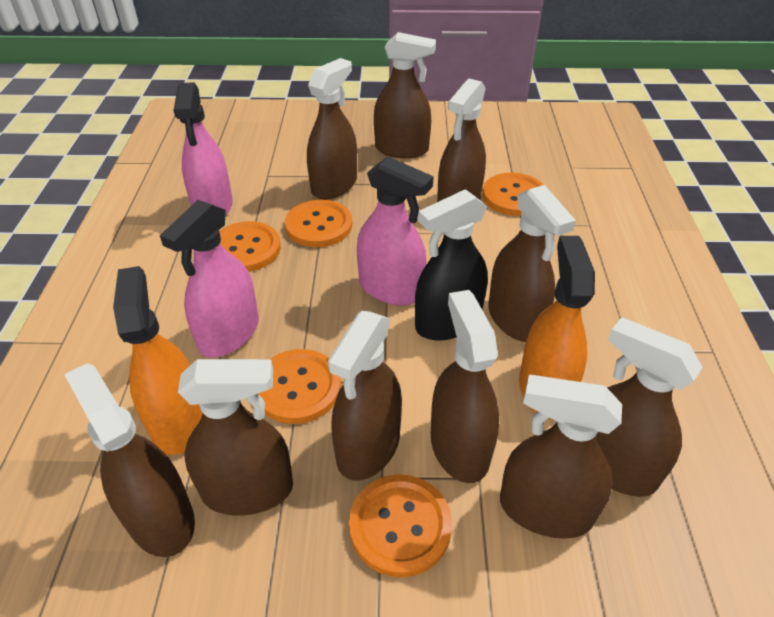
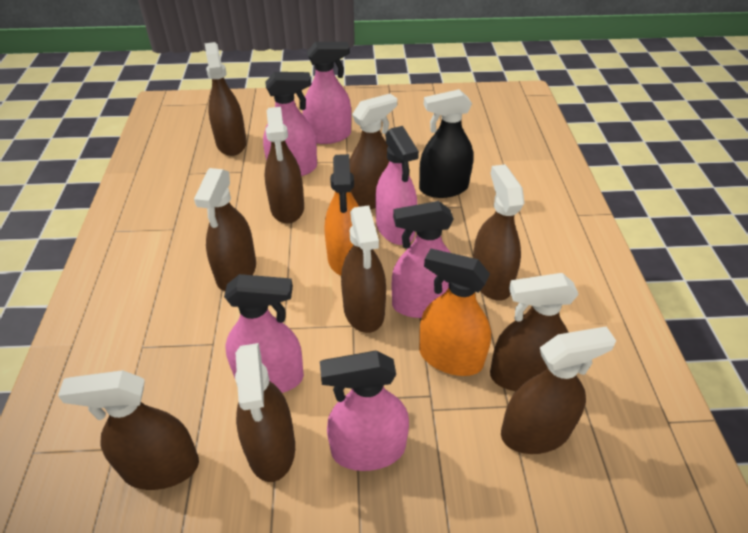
orange button: 5 -> 0
pink spray bottle: 3 -> 6

